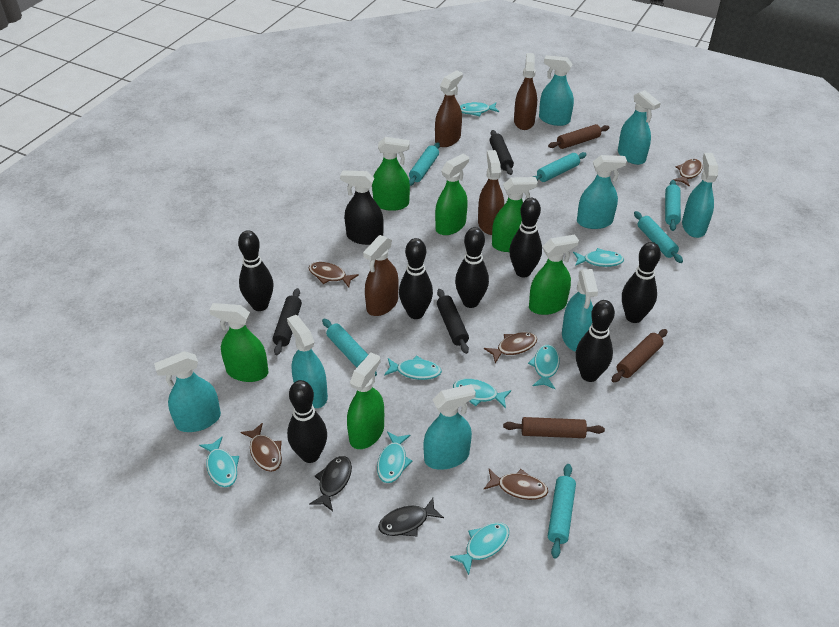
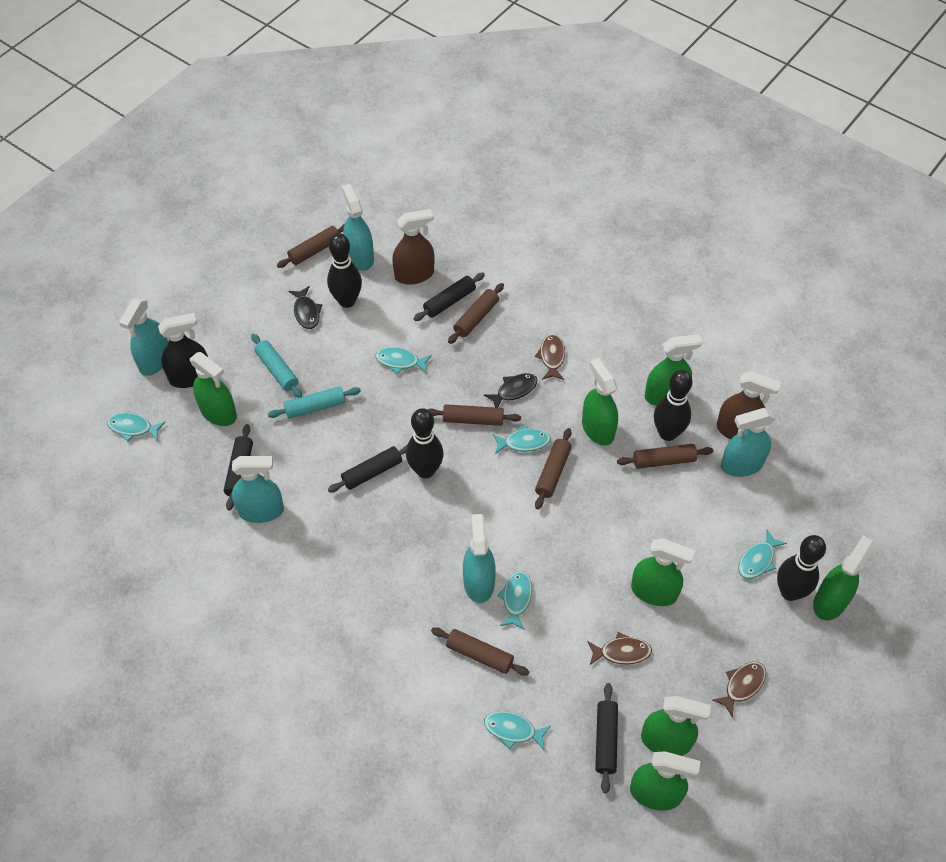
black bowling pin: 7 -> 4
black rolling pin: 3 -> 4
brown fish: 5 -> 3
brown rolling pin: 3 -> 6
brown spray bottle: 4 -> 2
green spray bottle: 6 -> 7
turquoise fish: 8 -> 6
turquoise rolling pin: 6 -> 2
turquoise spray bottle: 8 -> 5

